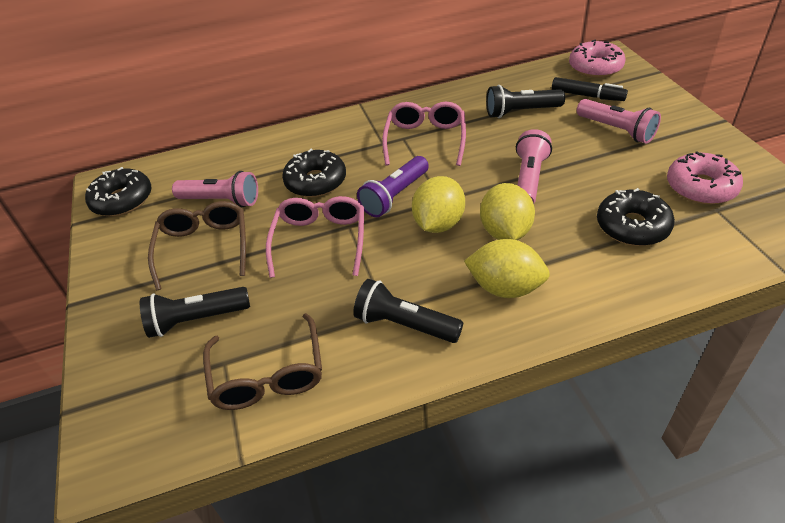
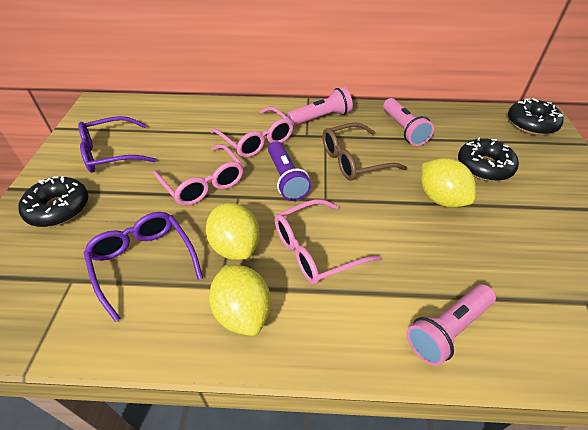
black flashlight: 3 -> 0
black marker: 1 -> 0
brown glasses: 2 -> 1
pink donut: 2 -> 0
pink glasses: 2 -> 3
purple glasses: 0 -> 2

